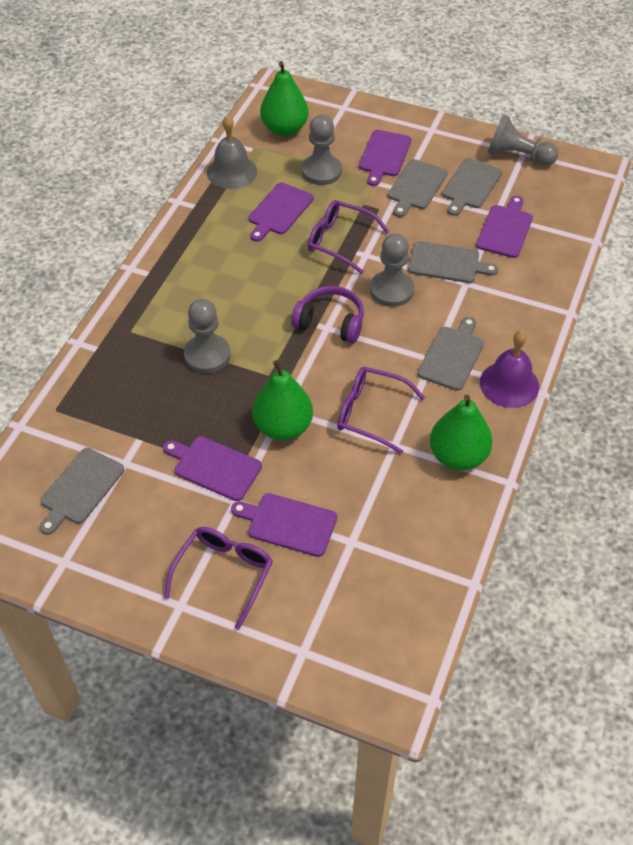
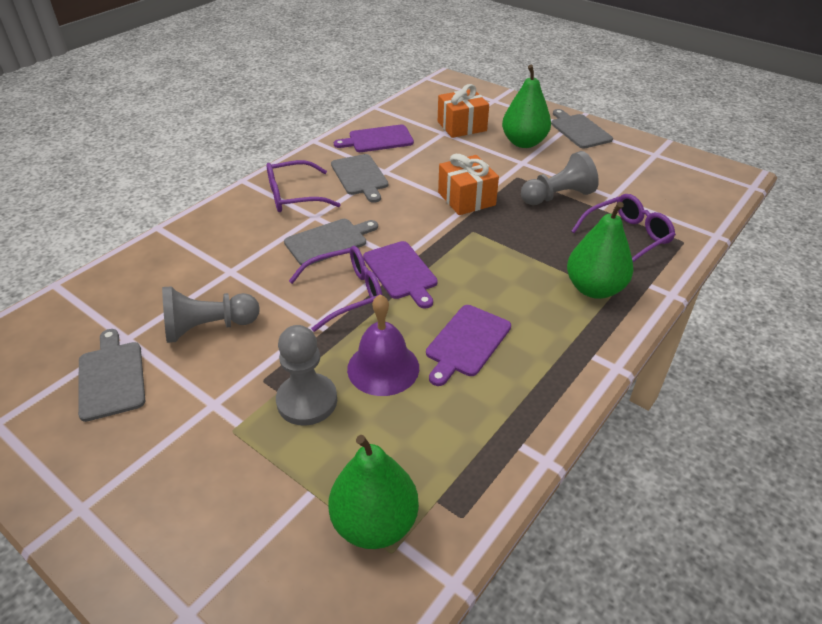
grey bell: 1 -> 0
grey cutting board: 5 -> 4
grey pawn: 4 -> 3
orange gift: 0 -> 2
purple cutting board: 5 -> 3
purple headphones: 1 -> 0

